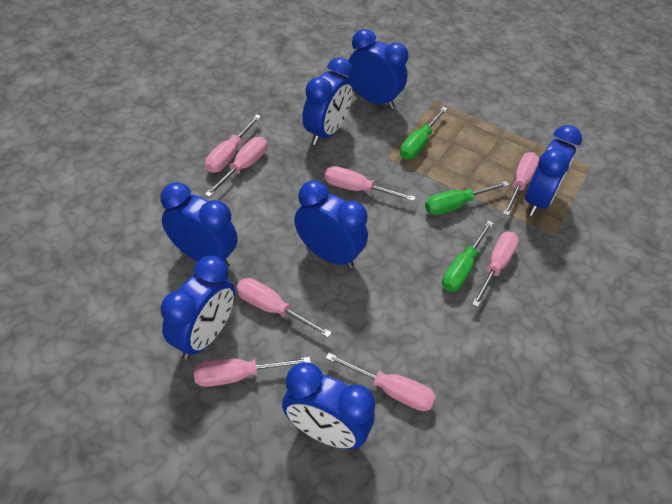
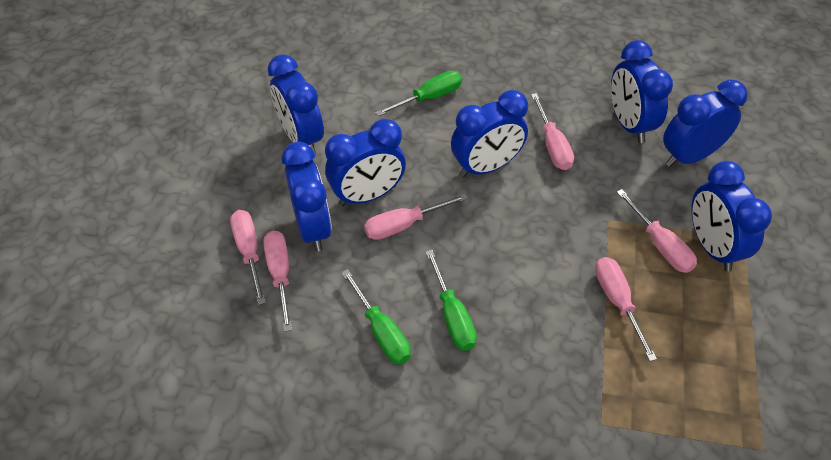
pink screwdriver: 8 -> 6

